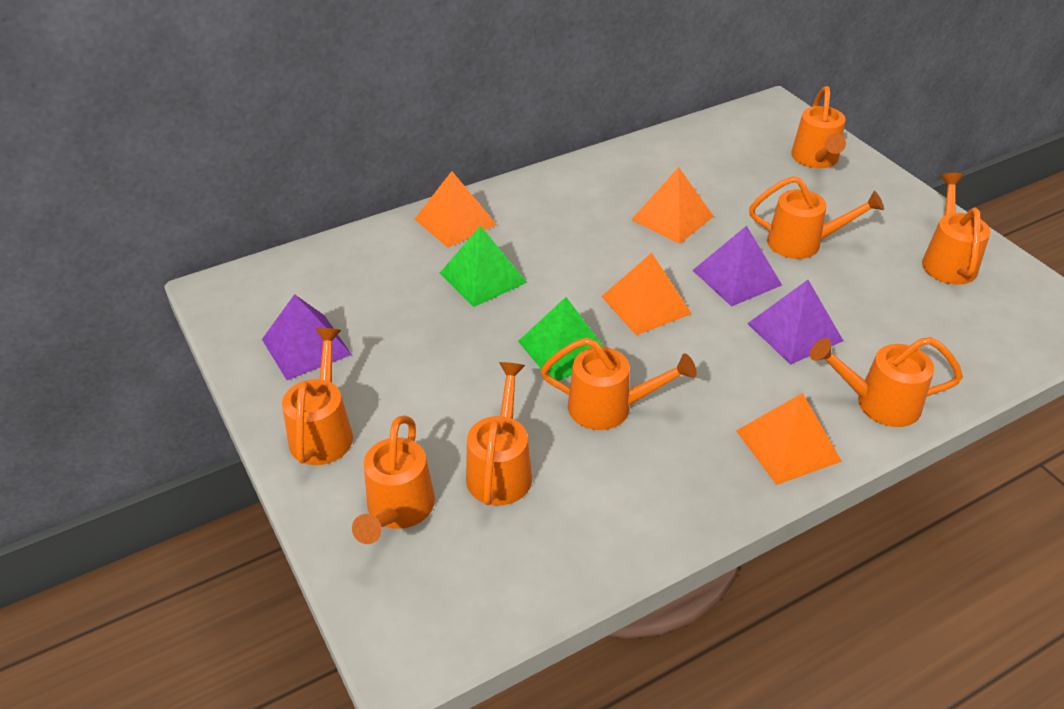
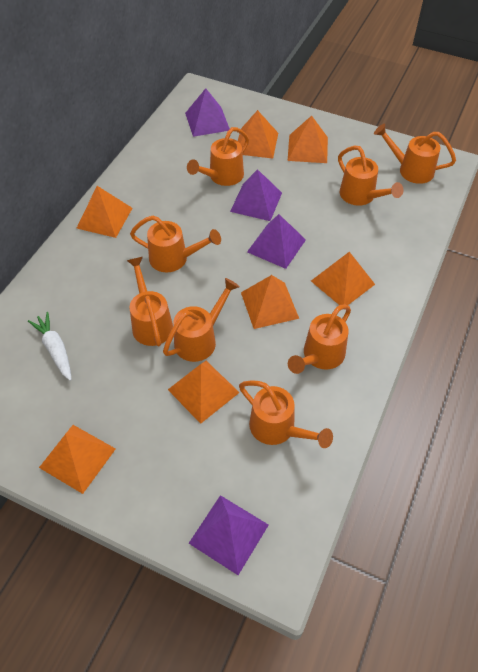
green pyramid: 2 -> 0
orange pyramid: 4 -> 7
purple pyramid: 3 -> 4
white carrot: 0 -> 1

